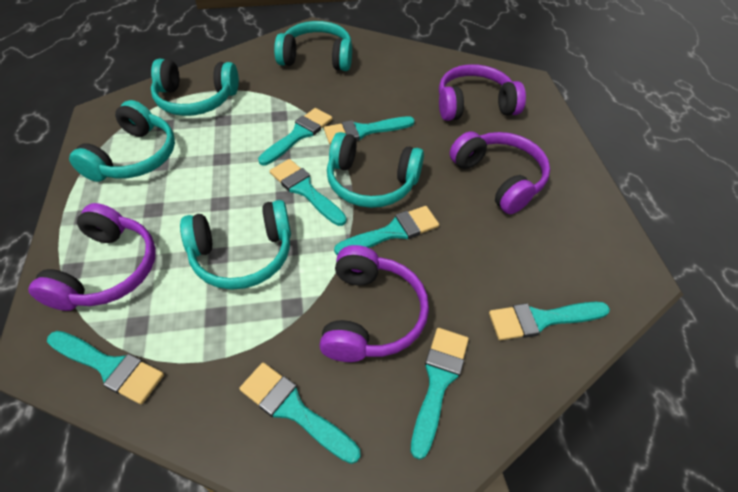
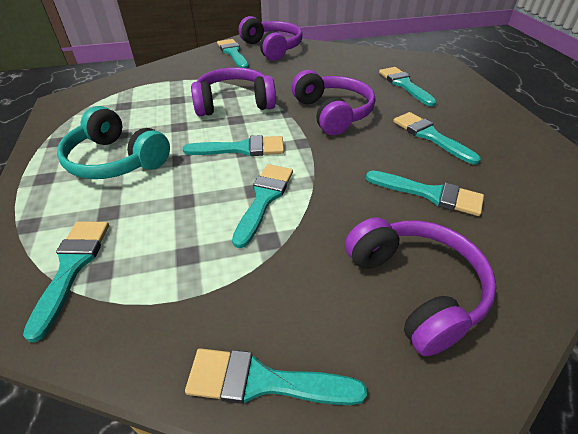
turquoise headphones: 5 -> 1

